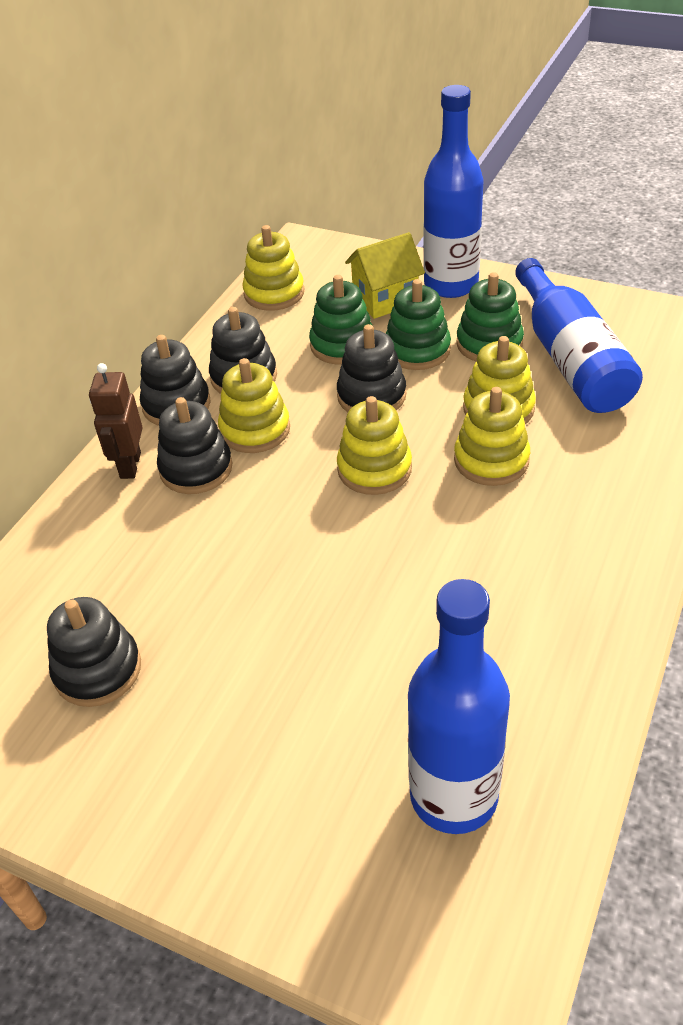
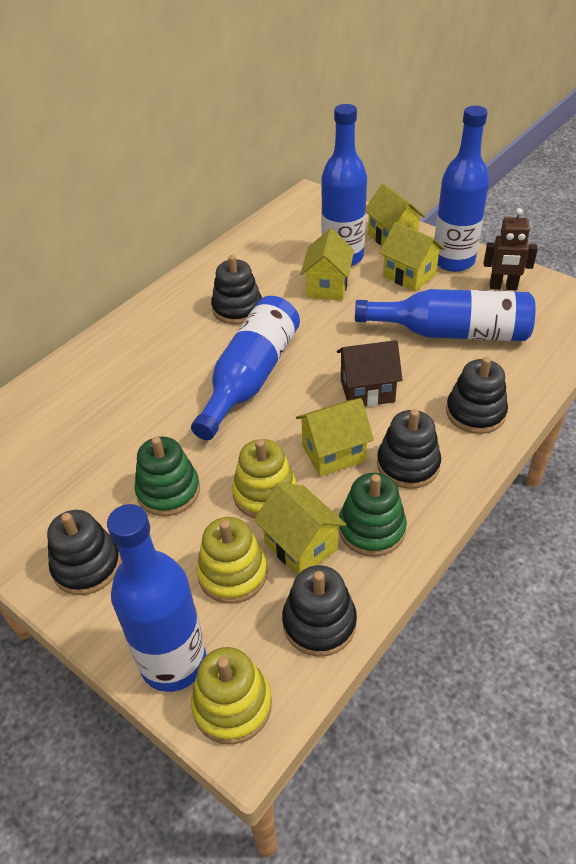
blue bottle: 3 -> 5
brown house: 0 -> 1
green stacking toy: 3 -> 2
yellow house: 1 -> 5
yellow stacking toy: 5 -> 3

